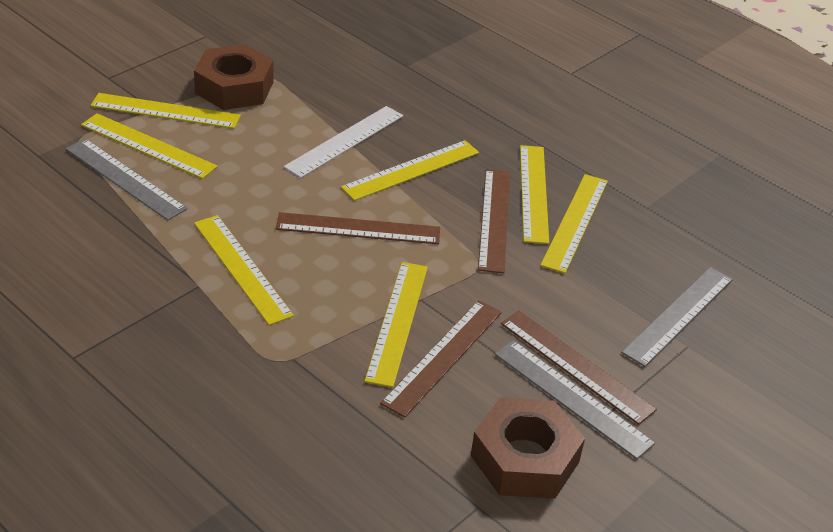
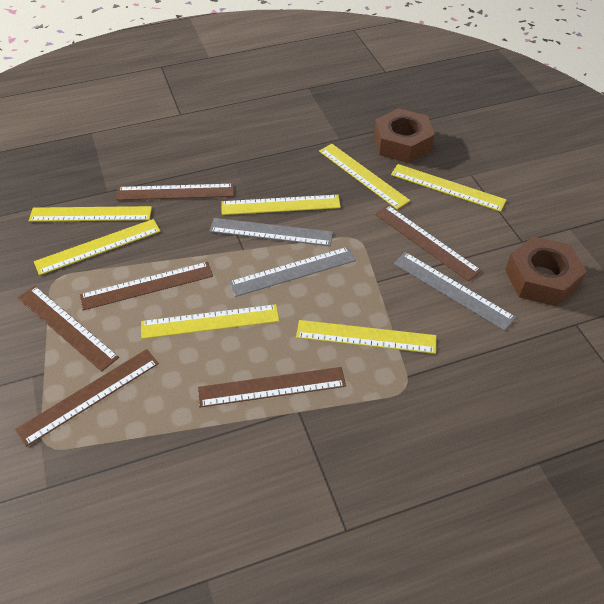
brown ruler: 4 -> 6
white ruler: 1 -> 0

